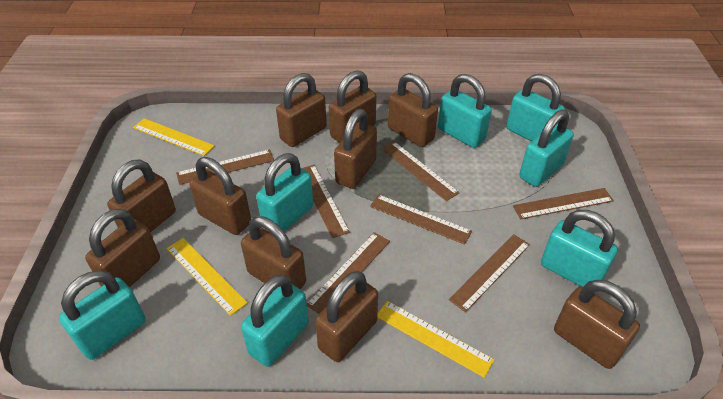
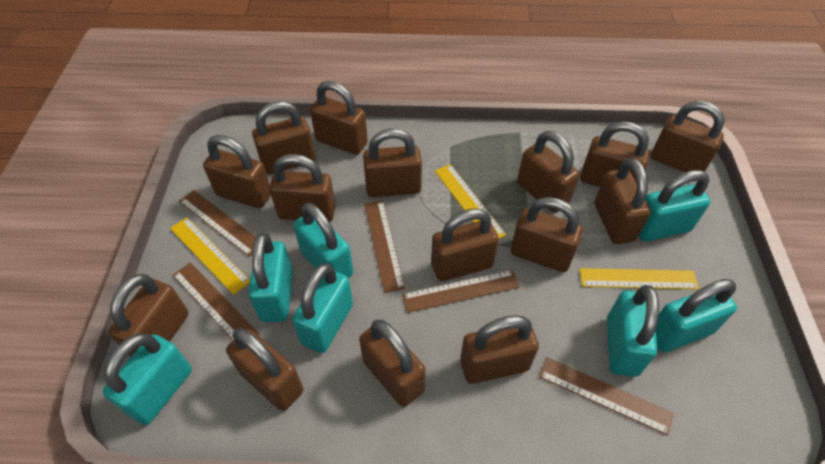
brown padlock: 10 -> 15
brown ruler: 7 -> 5

